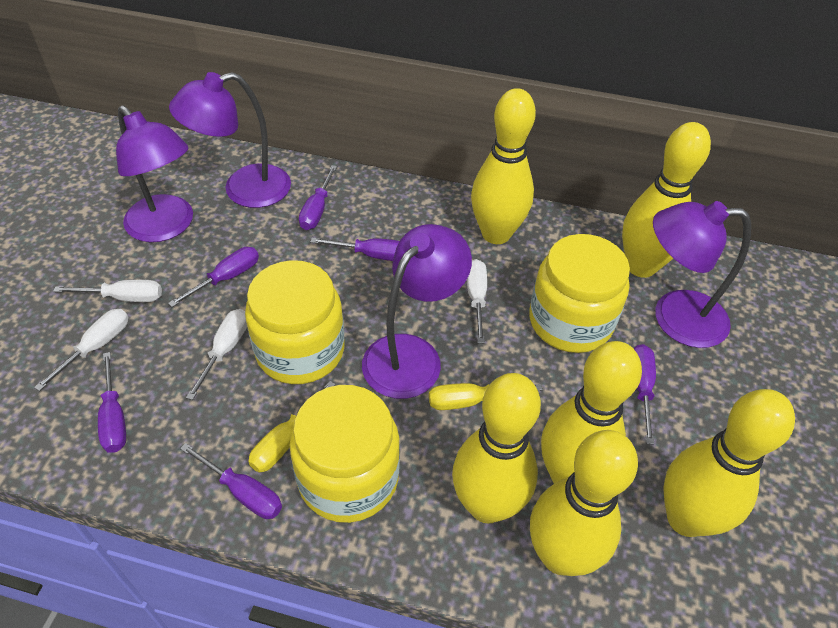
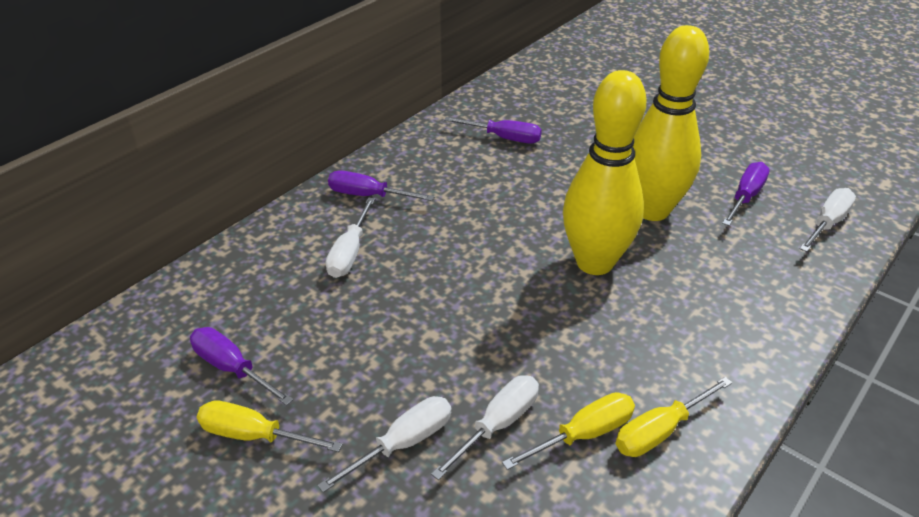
purple lamp: 4 -> 0
purple screwdriver: 6 -> 4
yellow bowling pin: 6 -> 2
yellow jar: 3 -> 0
yellow screwdriver: 2 -> 3

